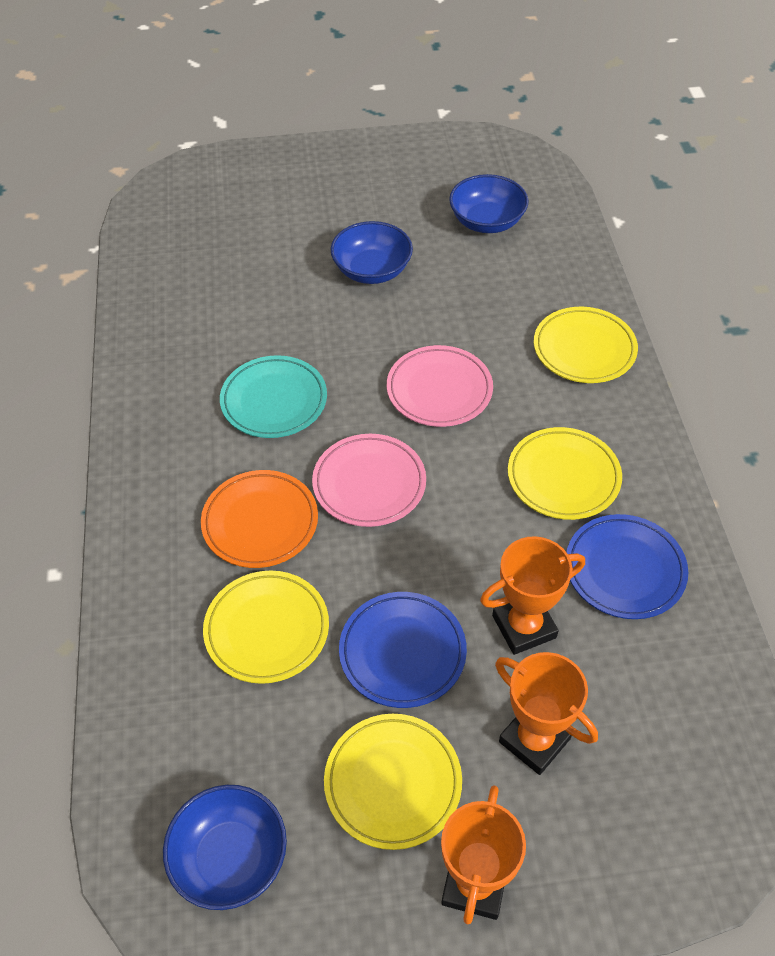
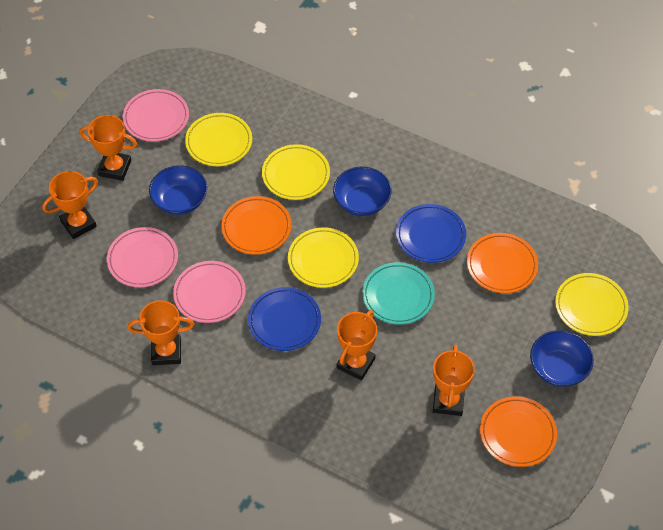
orange plate: 1 -> 3
orange trophy: 3 -> 5
pink plate: 2 -> 3

